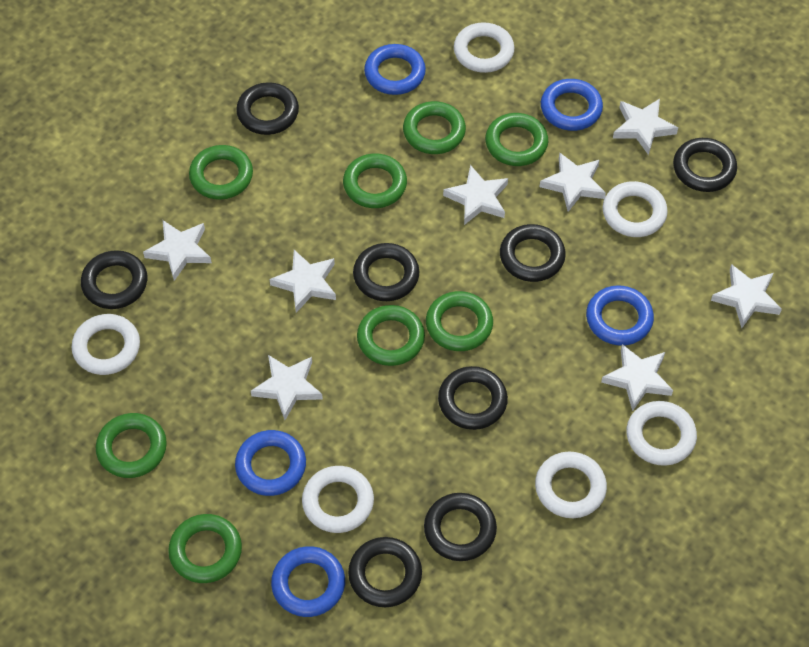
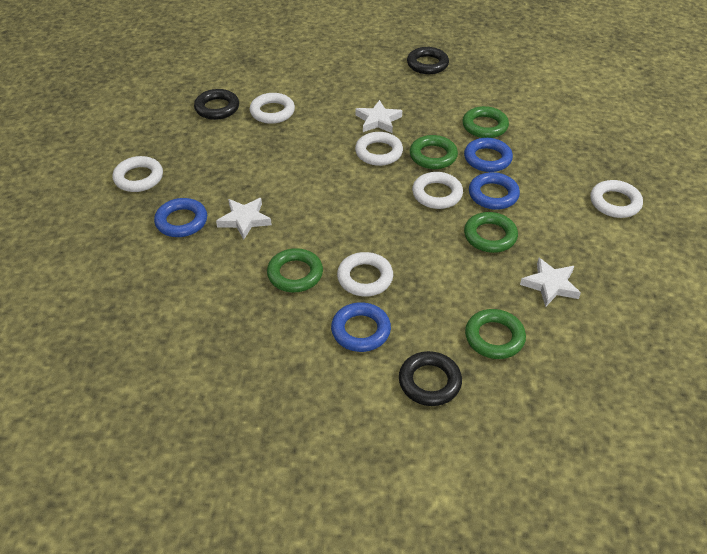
black ring: 8 -> 3
blue ring: 5 -> 4
green ring: 8 -> 5
white star: 8 -> 3

